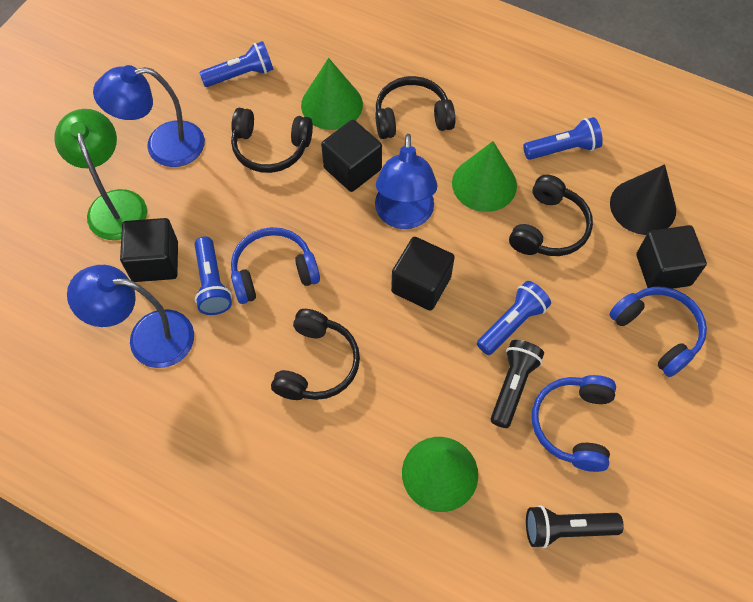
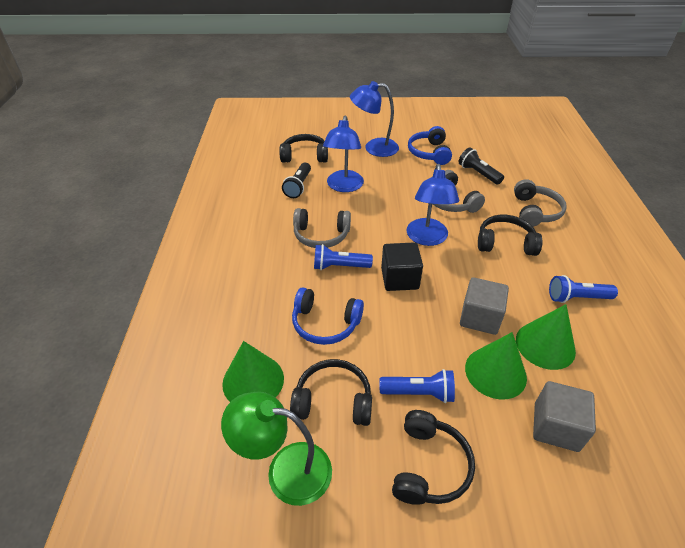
black cone: 1 -> 0
black cube: 4 -> 1
blue flashlight: 4 -> 3
blue headphones: 3 -> 2
grey cube: 0 -> 2
grey headphones: 0 -> 3

